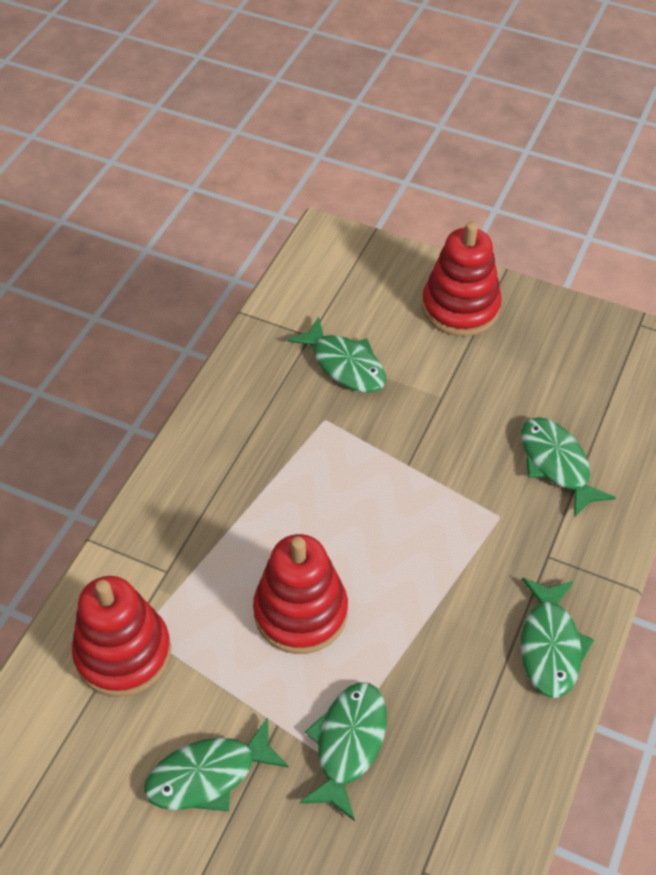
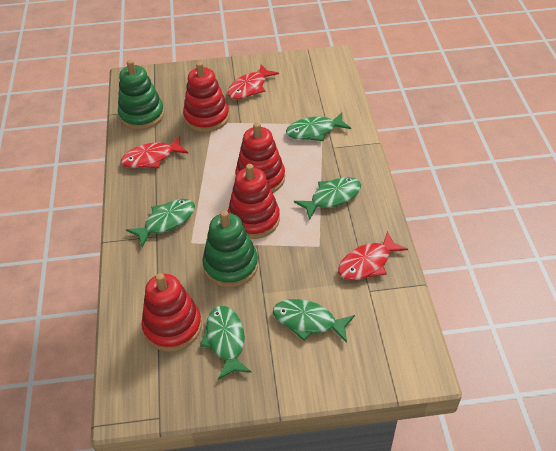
green stacking toy: 0 -> 2
red fish: 0 -> 3
red stacking toy: 3 -> 4

